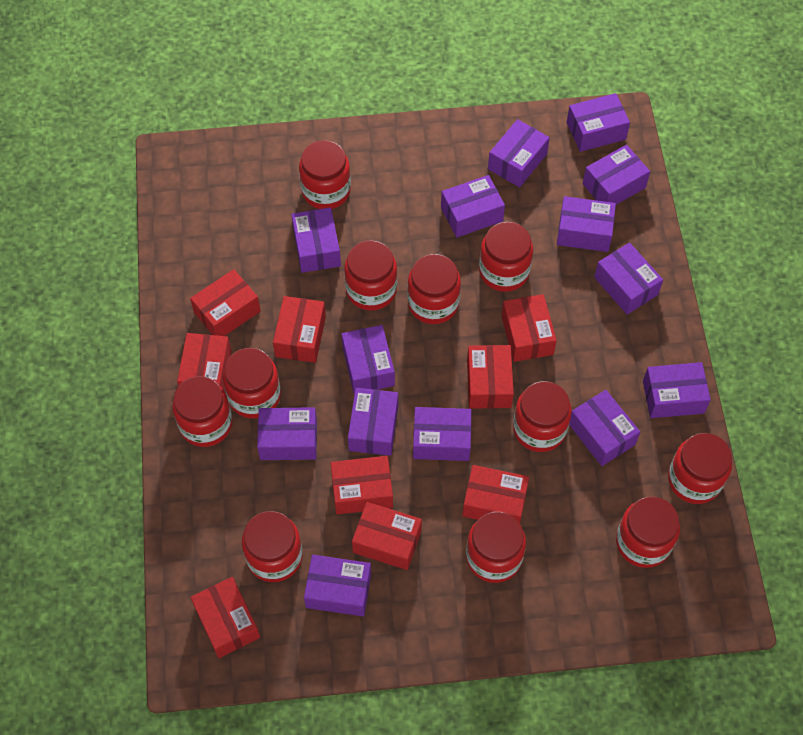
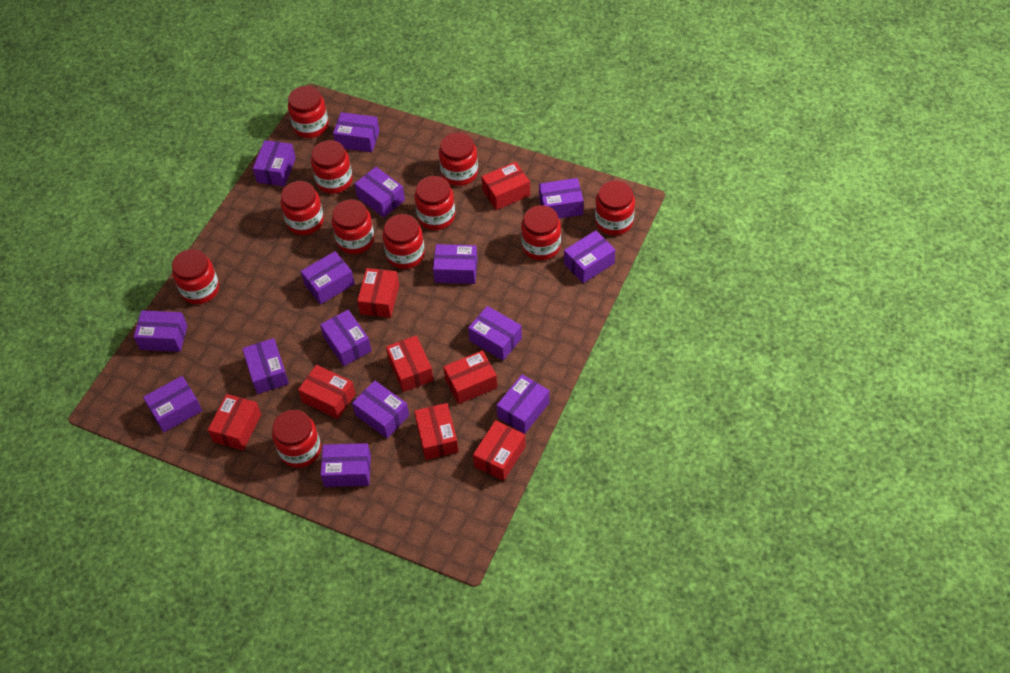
purple box: 14 -> 15
red box: 9 -> 8

